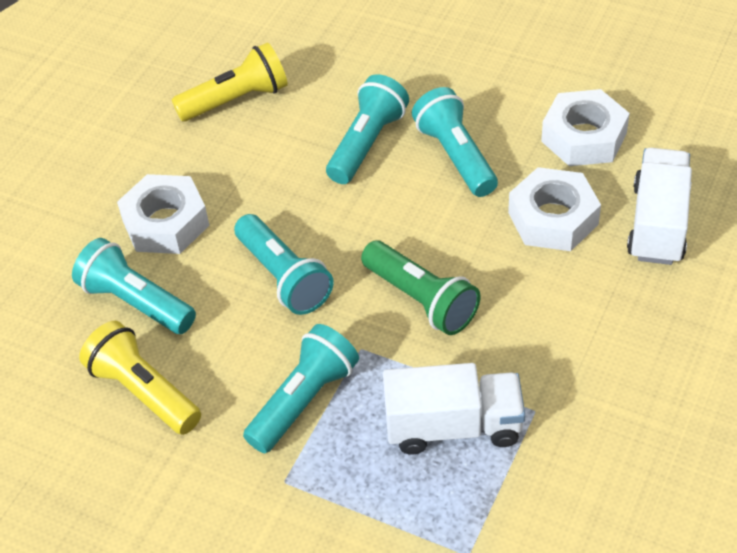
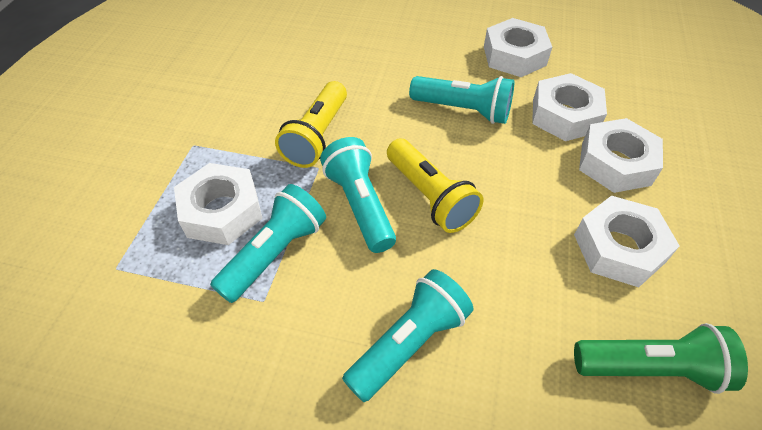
turquoise flashlight: 5 -> 4
white nut: 3 -> 5
white truck: 2 -> 0

